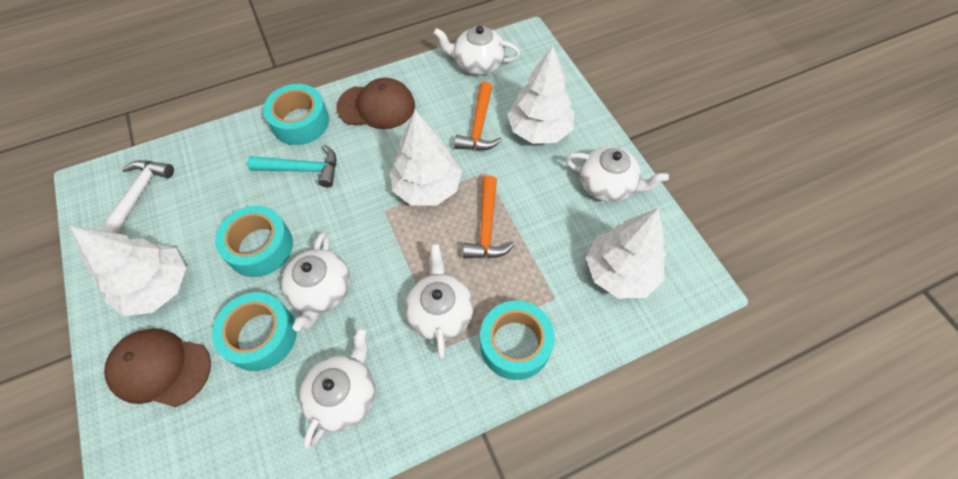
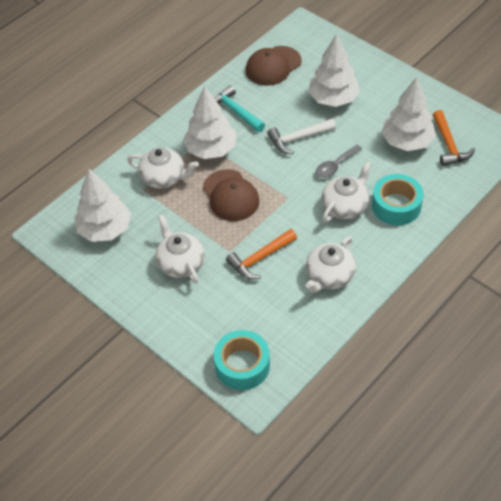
grey spoon: 0 -> 1
turquoise tape: 4 -> 2
white teapot: 5 -> 4

